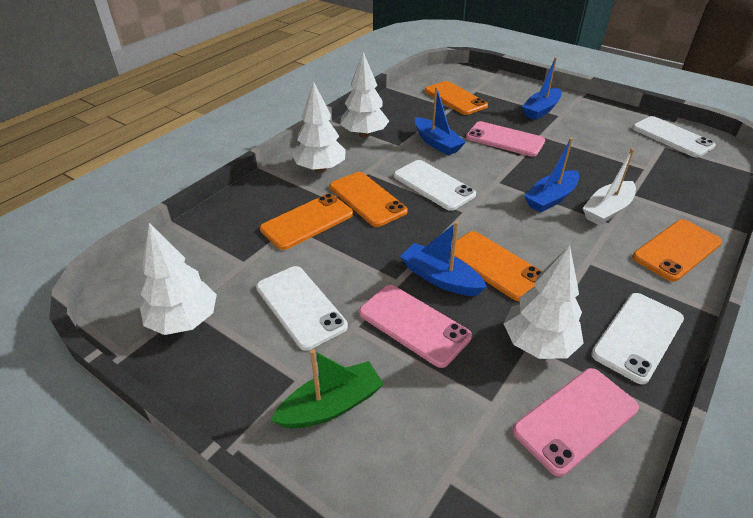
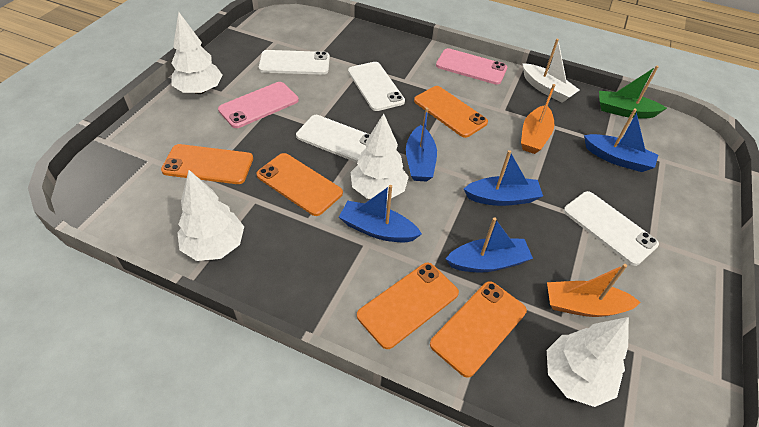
blue boat: 4 -> 5
orange boat: 0 -> 2
pink phone: 3 -> 2

